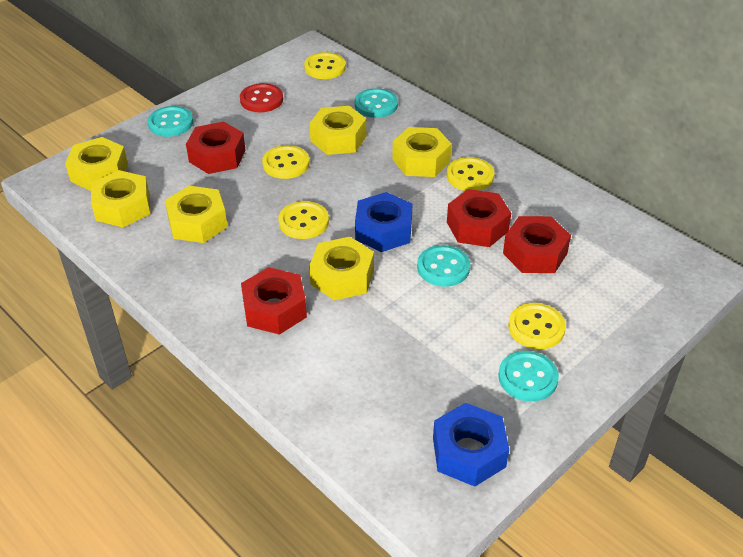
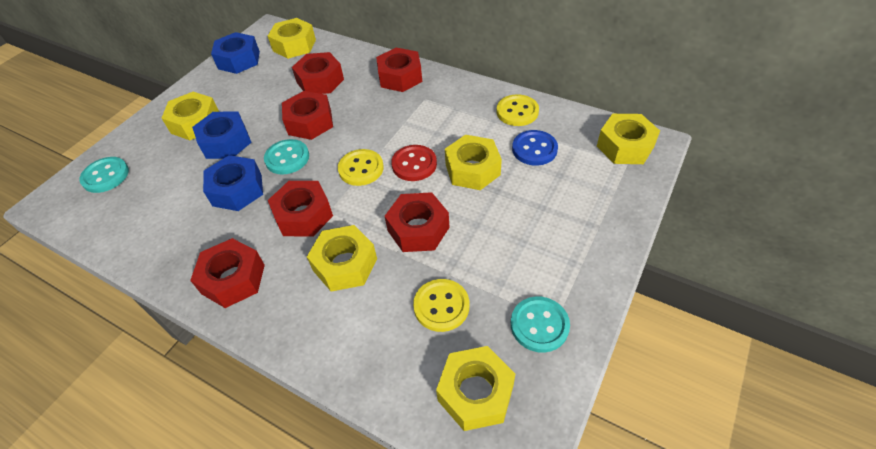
blue button: 0 -> 1
blue nut: 2 -> 3
red nut: 4 -> 6
turquoise button: 4 -> 3
yellow button: 5 -> 3

